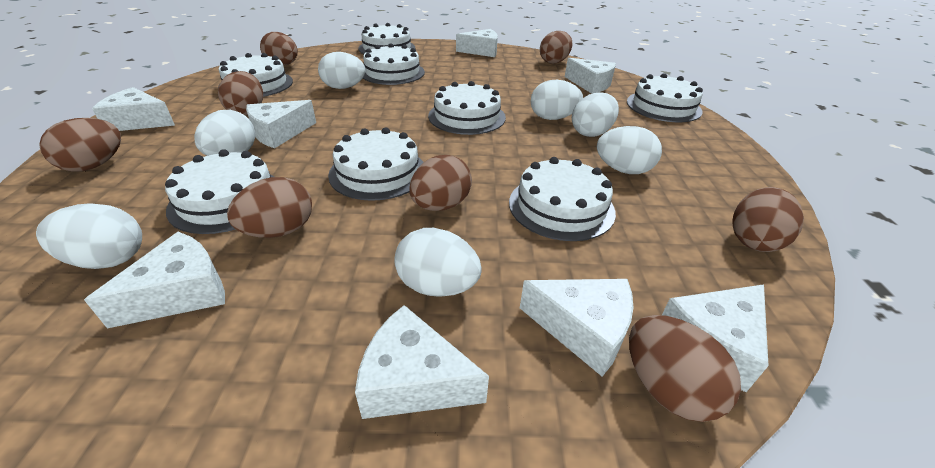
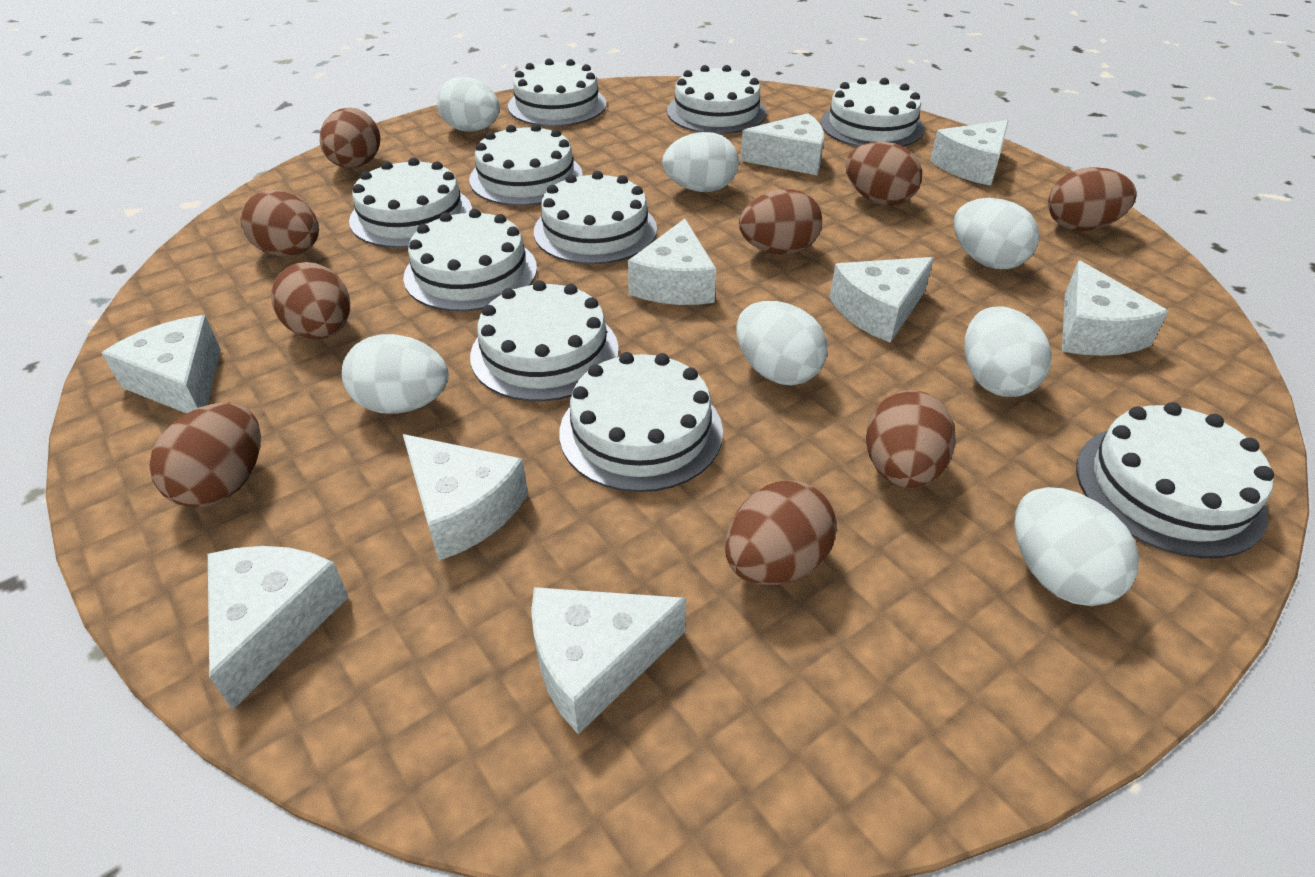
brown egg: 8 -> 9
white cake: 8 -> 10
white cheese: 8 -> 9

